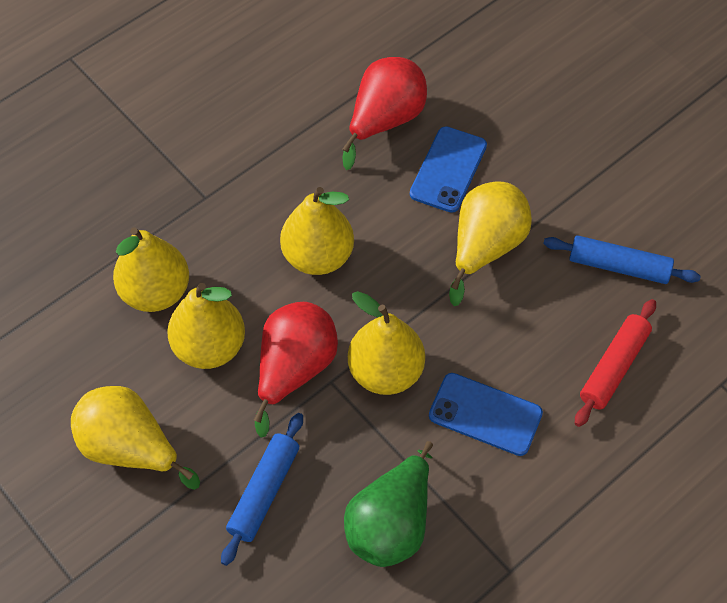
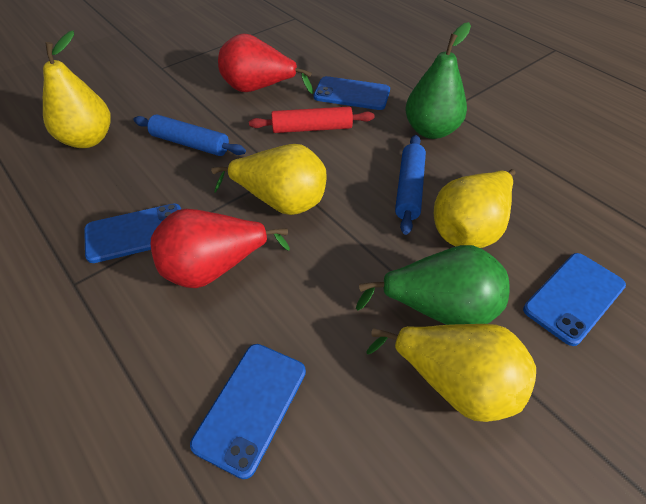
blue phone: 2 -> 4
green pear: 1 -> 2
yellow pear: 6 -> 4

